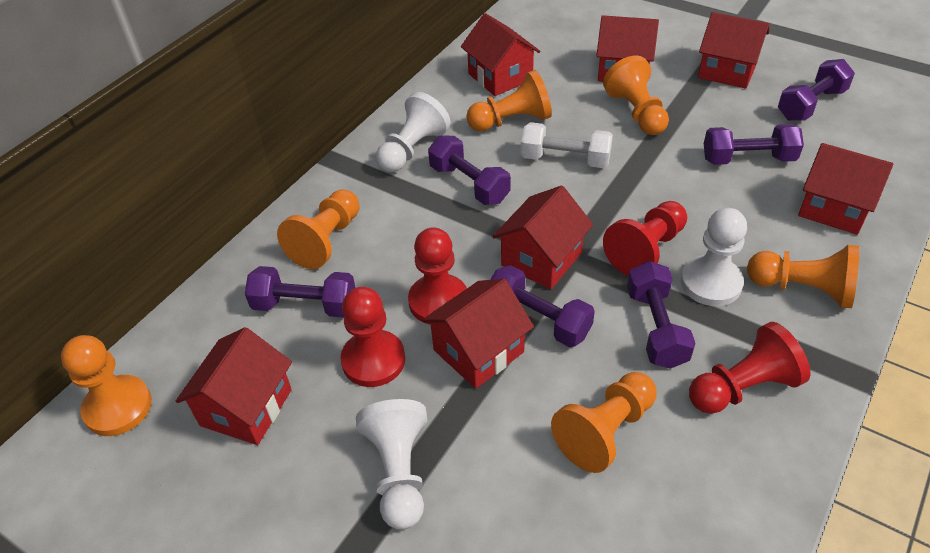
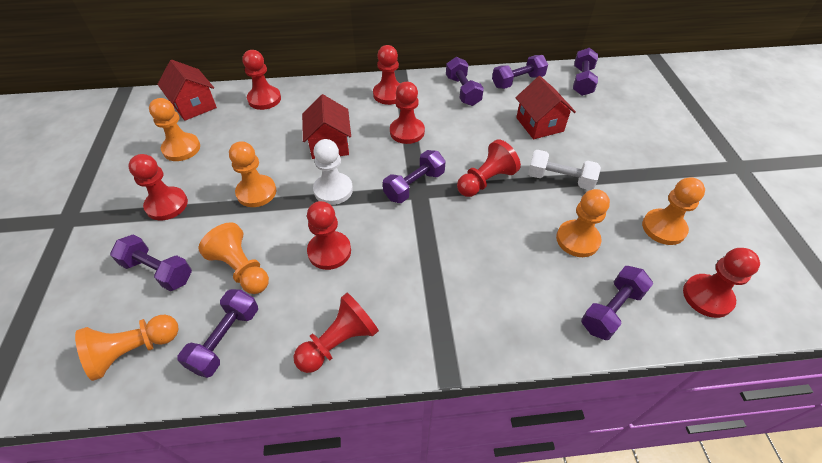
purple dumbbell: 6 -> 7
red house: 7 -> 3
red pawn: 4 -> 8
white pawn: 3 -> 1

